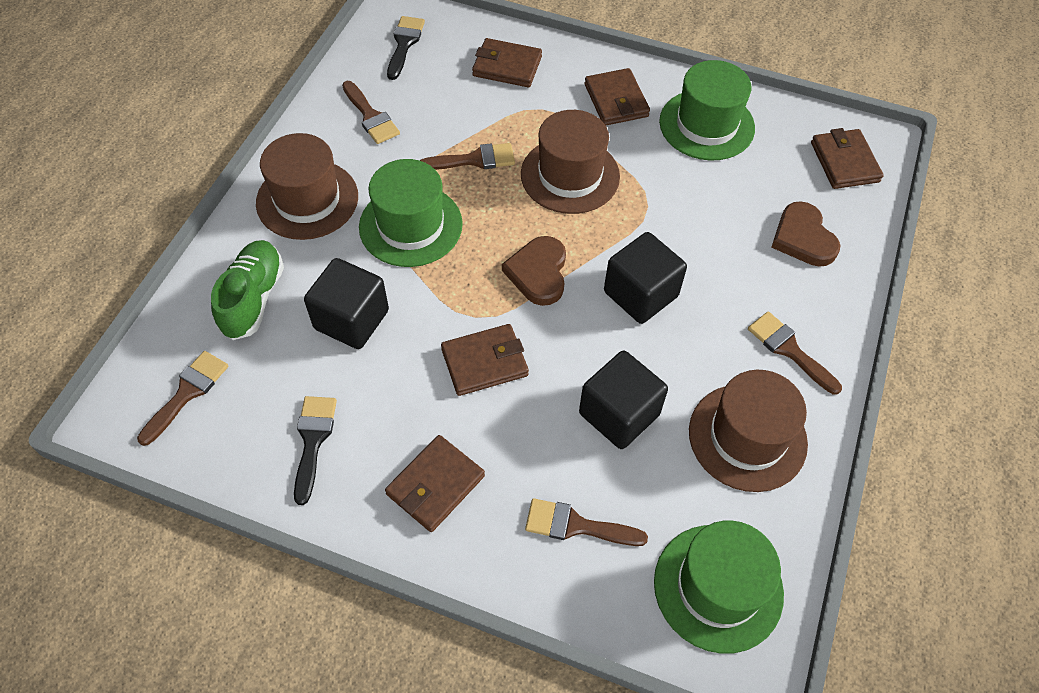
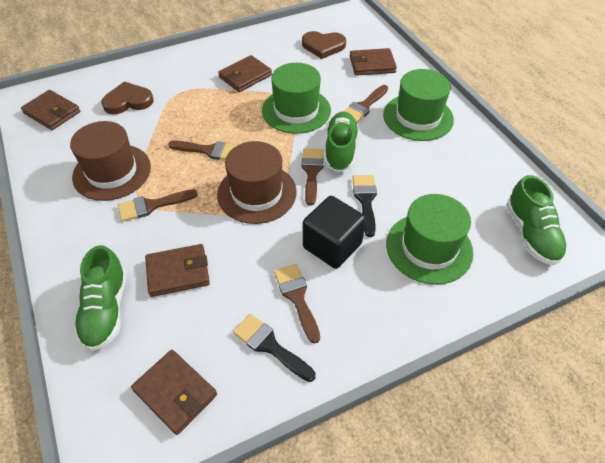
black cube: 3 -> 1
brown hat: 3 -> 2
green shoe: 1 -> 3

